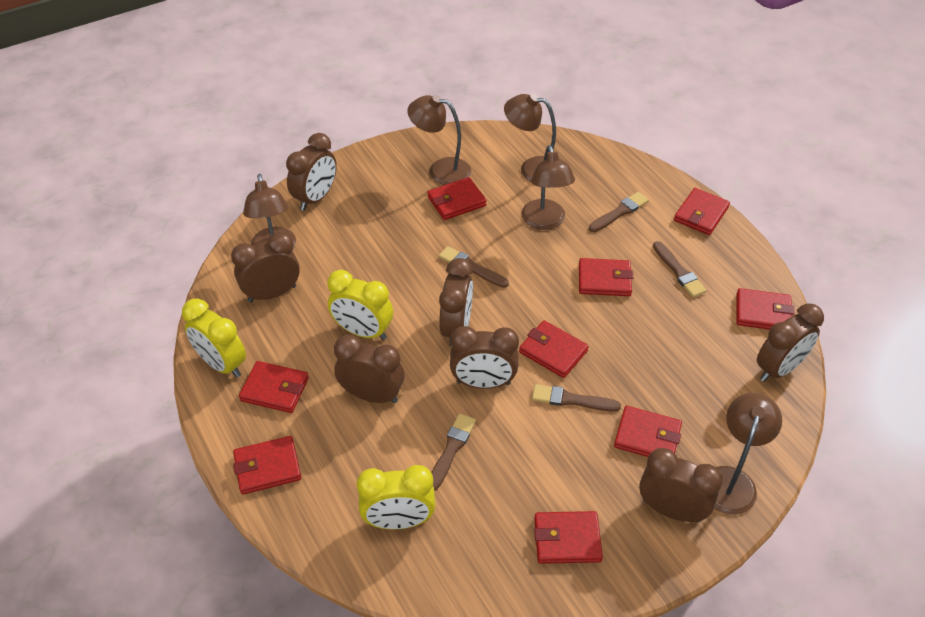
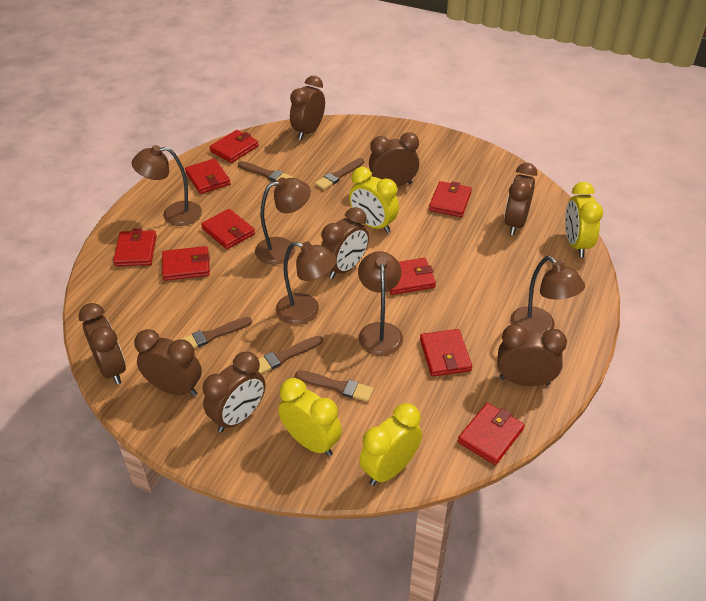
brown clock: 7 -> 8
yellow clock: 3 -> 4

